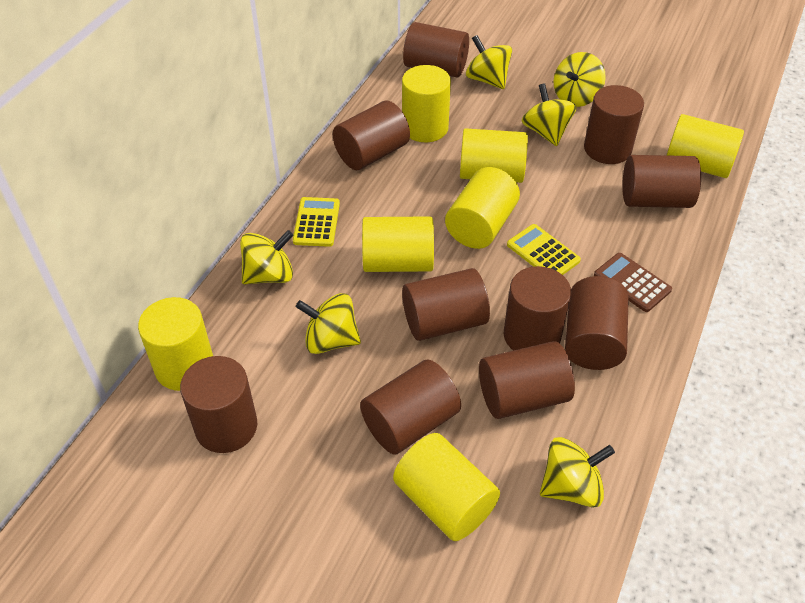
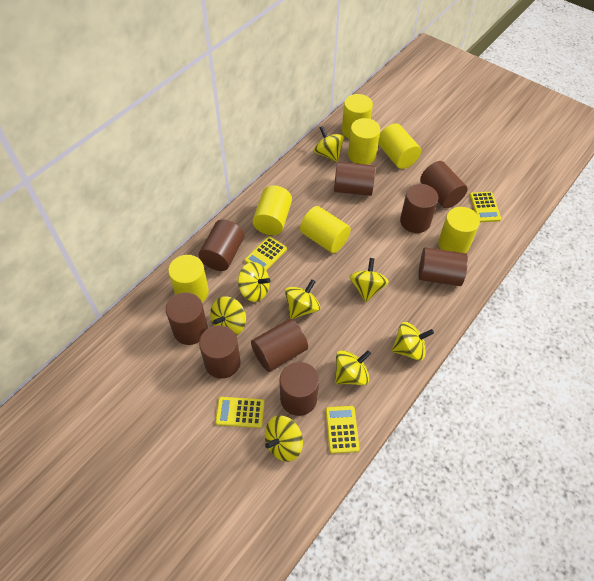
brown calculator: 1 -> 0
brown cylinder: 10 -> 9
yellow calculator: 2 -> 4
yellow spinning top: 6 -> 8

